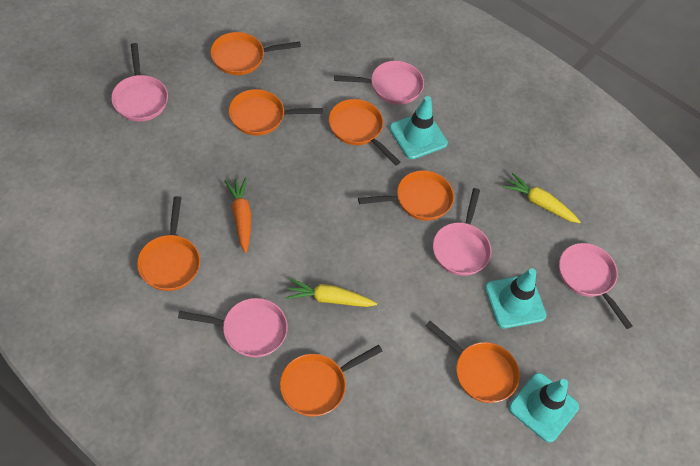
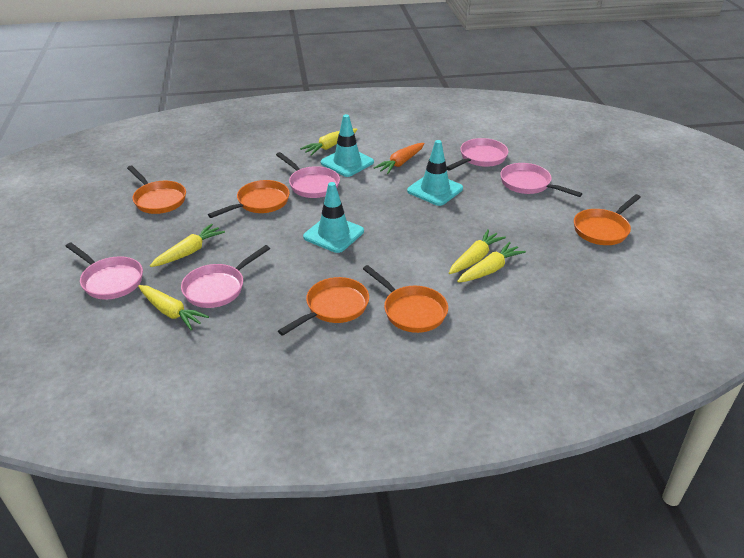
orange pan: 7 -> 5
yellow carrot: 2 -> 5

